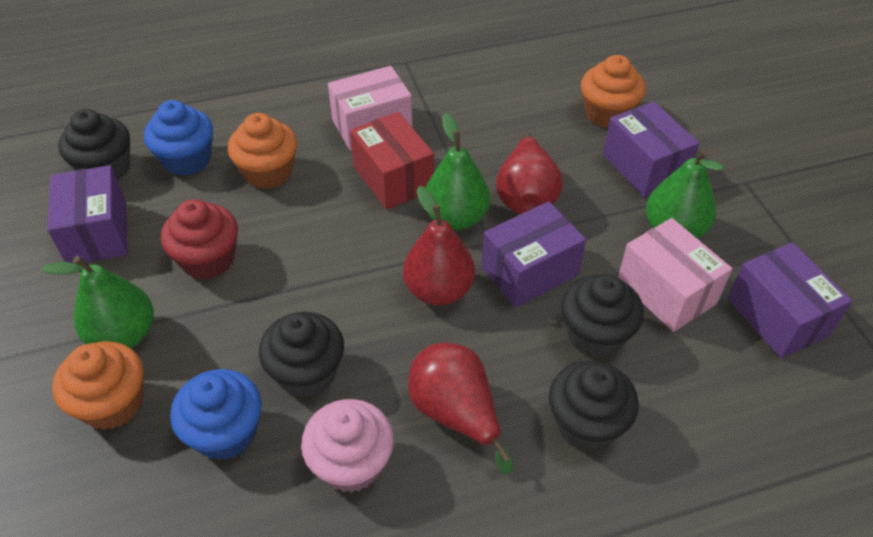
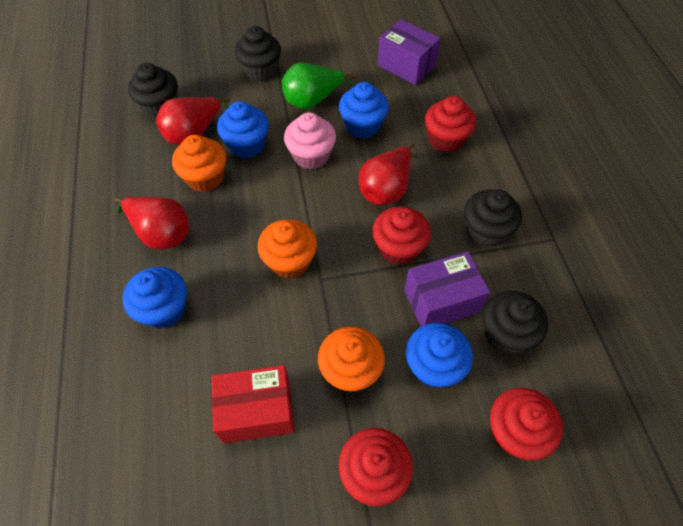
blue cupcake: 2 -> 4
green pear: 3 -> 1
pink box: 2 -> 0
purple box: 4 -> 2
red cupcake: 1 -> 4

